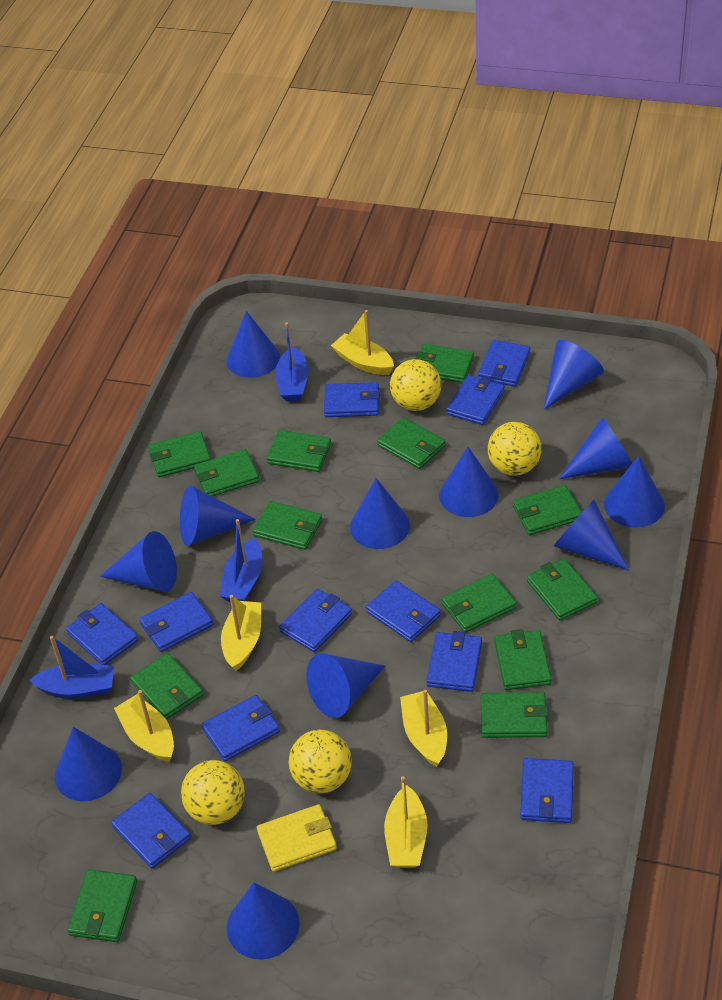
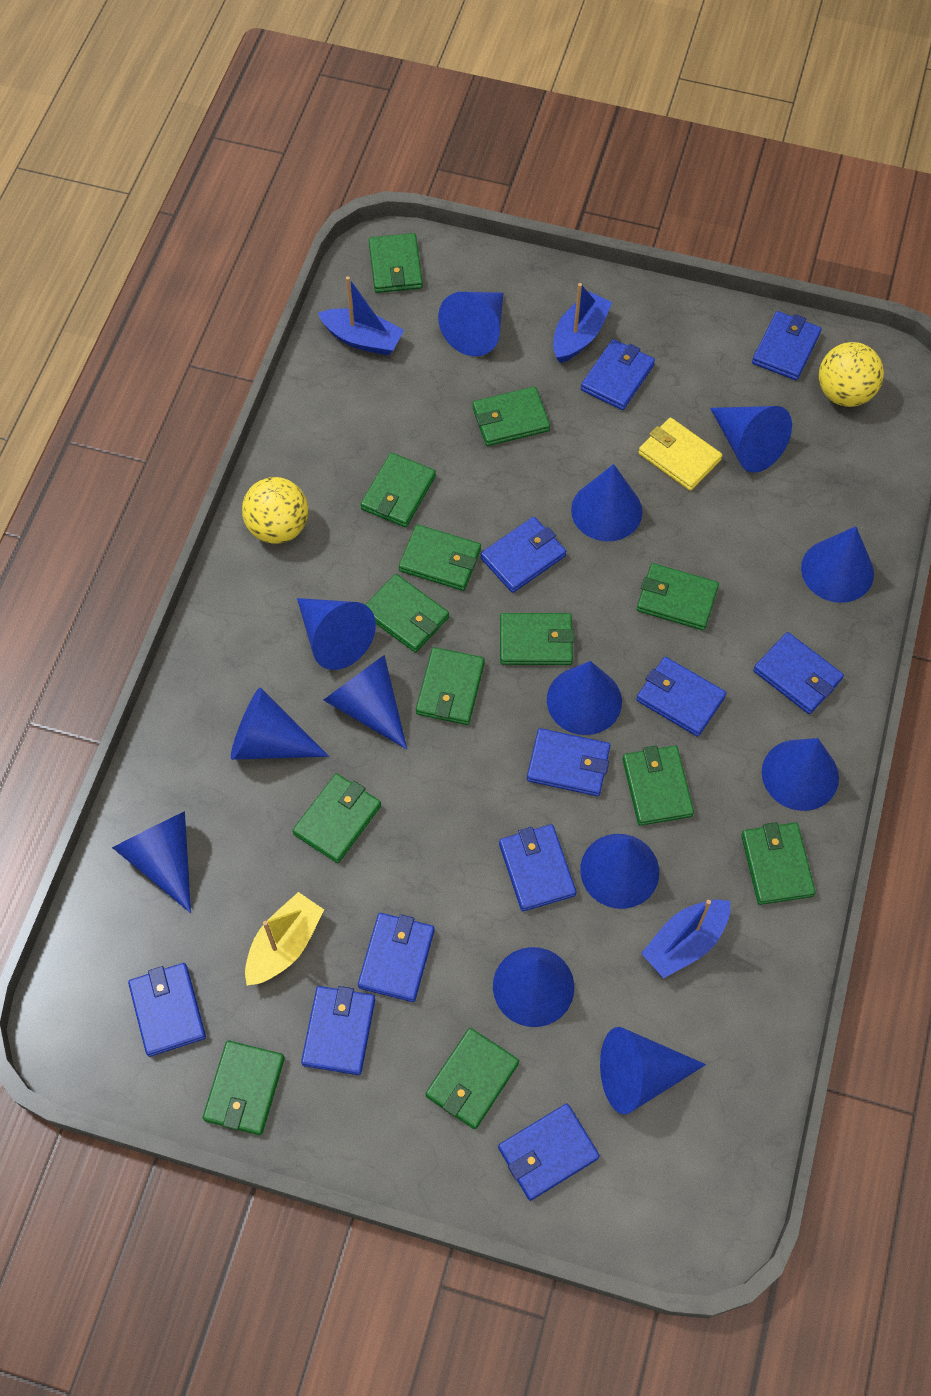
blue cone: 12 -> 13
yellow ball: 4 -> 2
yellow boat: 5 -> 1

